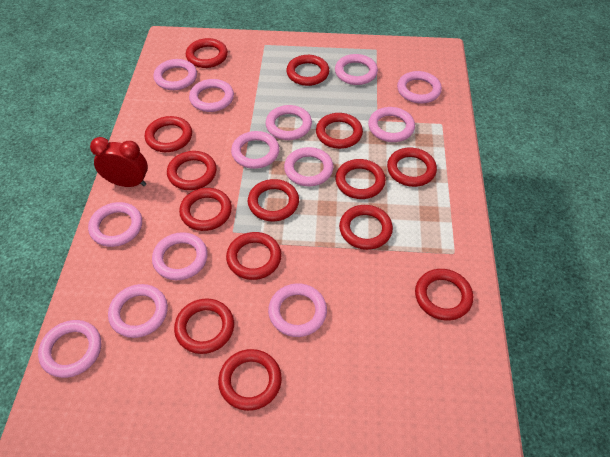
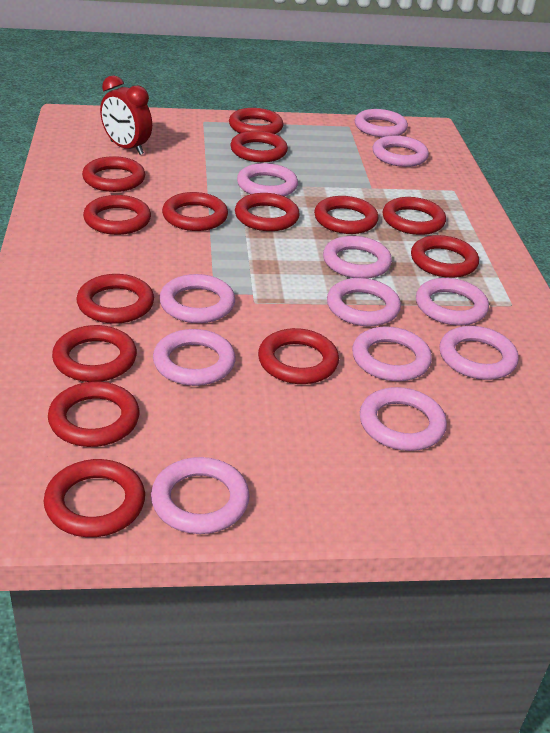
pink ring: 13 -> 12

